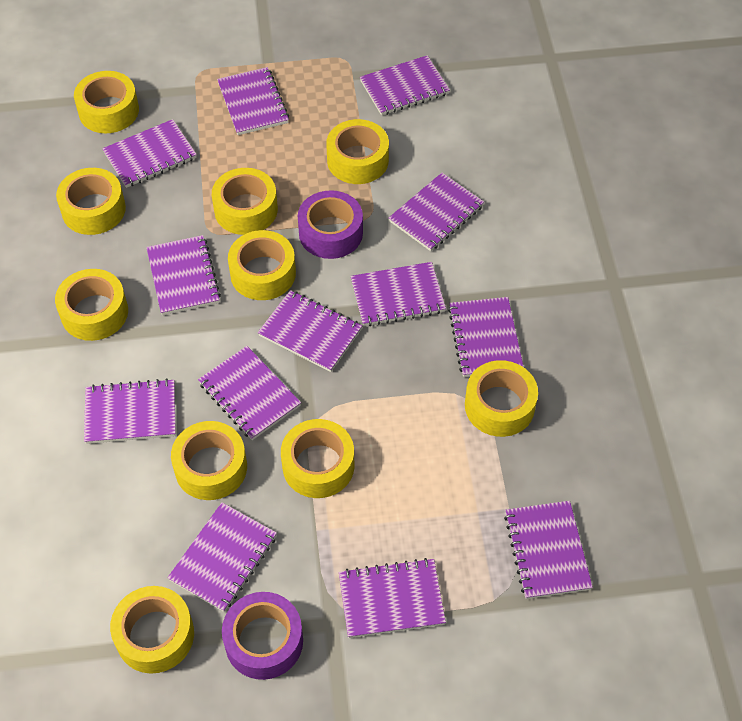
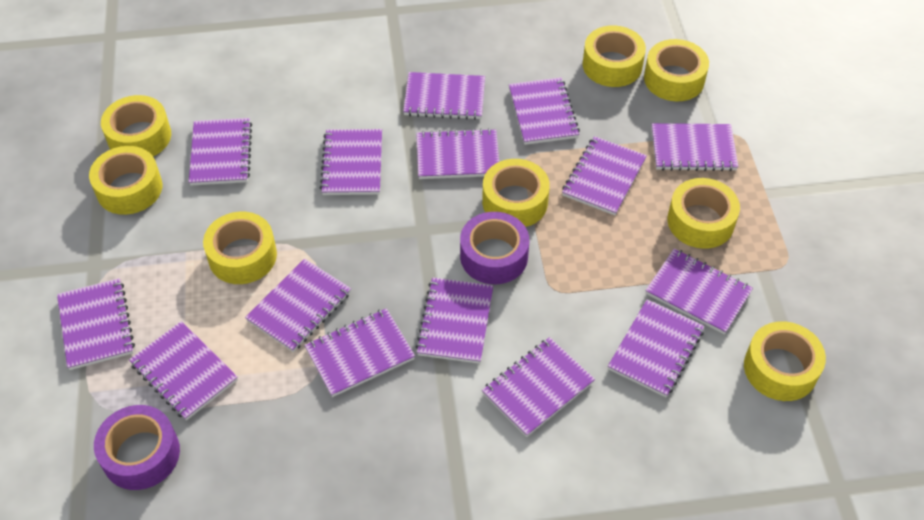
purple notebook: 13 -> 15
yellow tape: 10 -> 8

